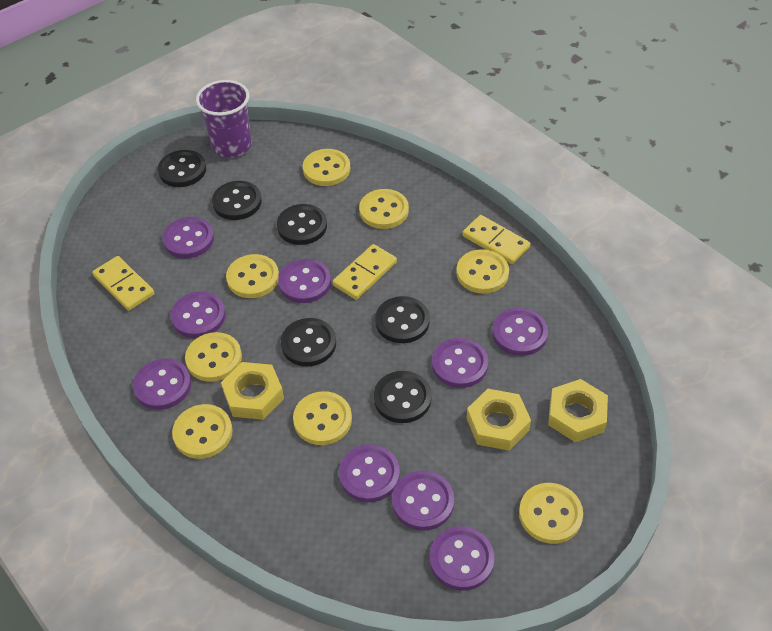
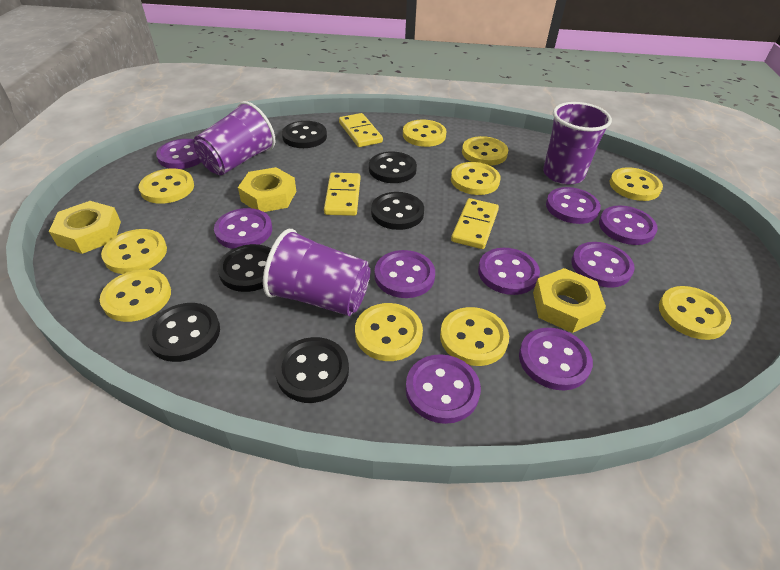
purple cup: 1 -> 3
yellow button: 8 -> 10

